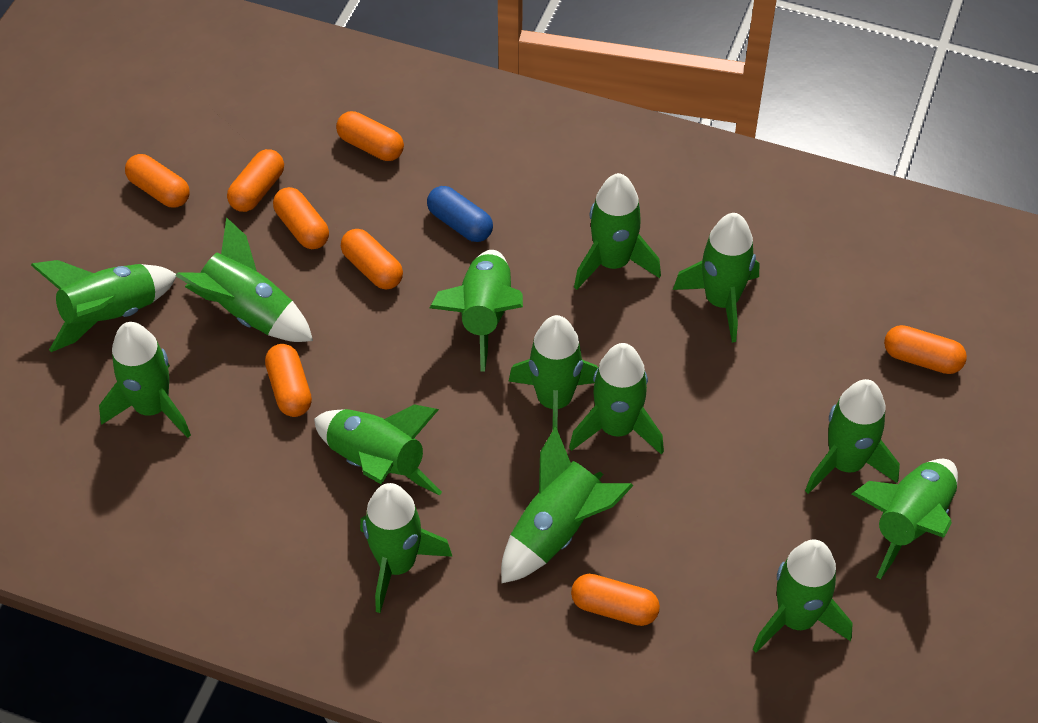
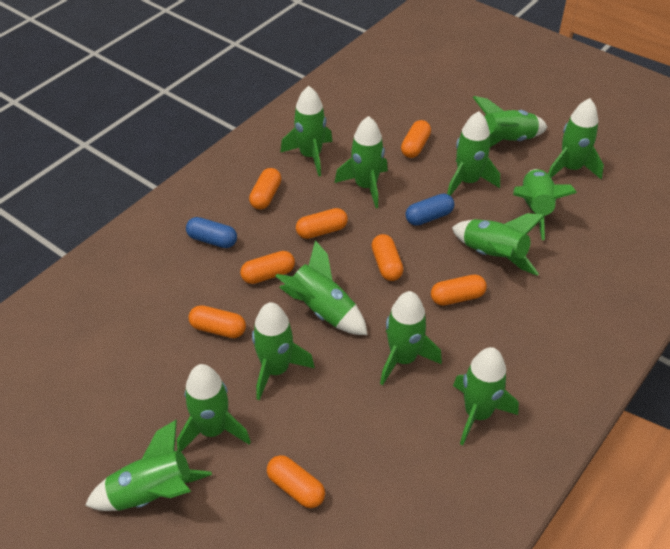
blue capsule: 1 -> 2
green rocket: 14 -> 13

